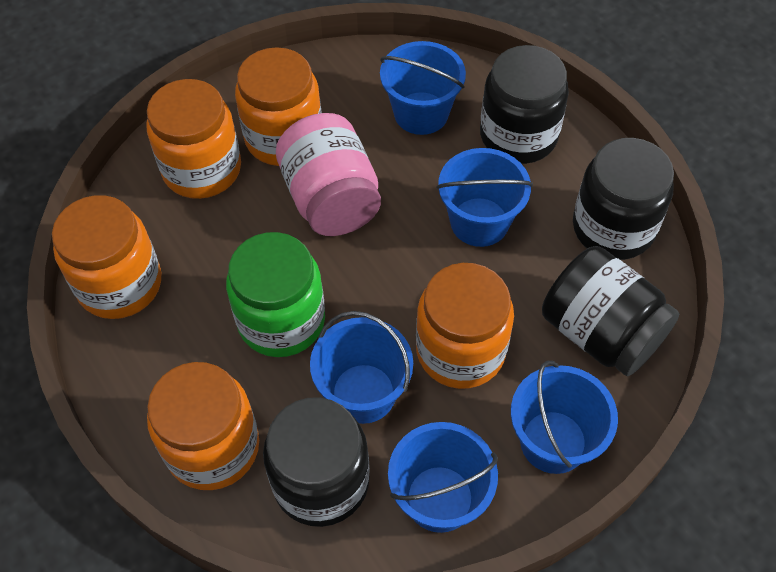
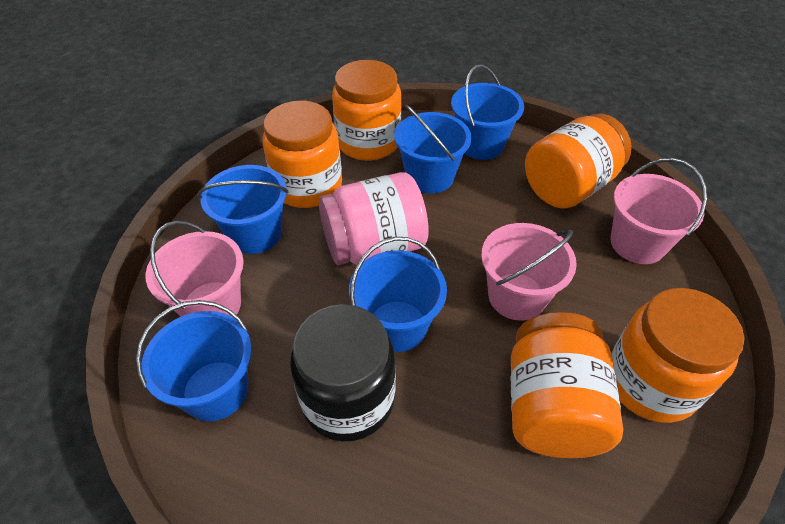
black jar: 4 -> 1
green jar: 1 -> 0
pink bucket: 0 -> 3

